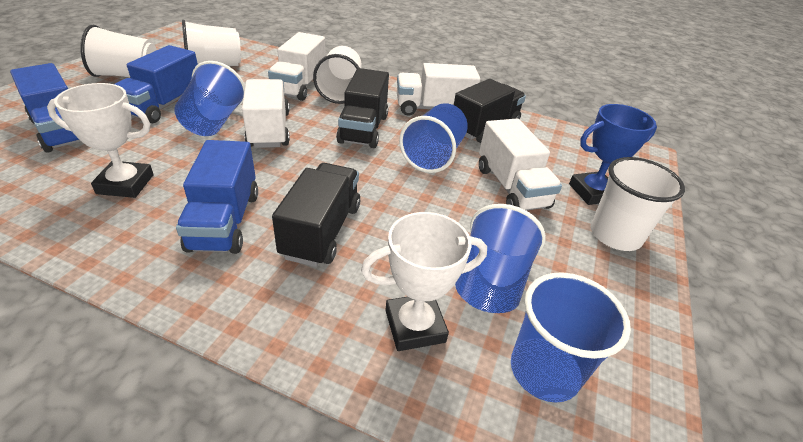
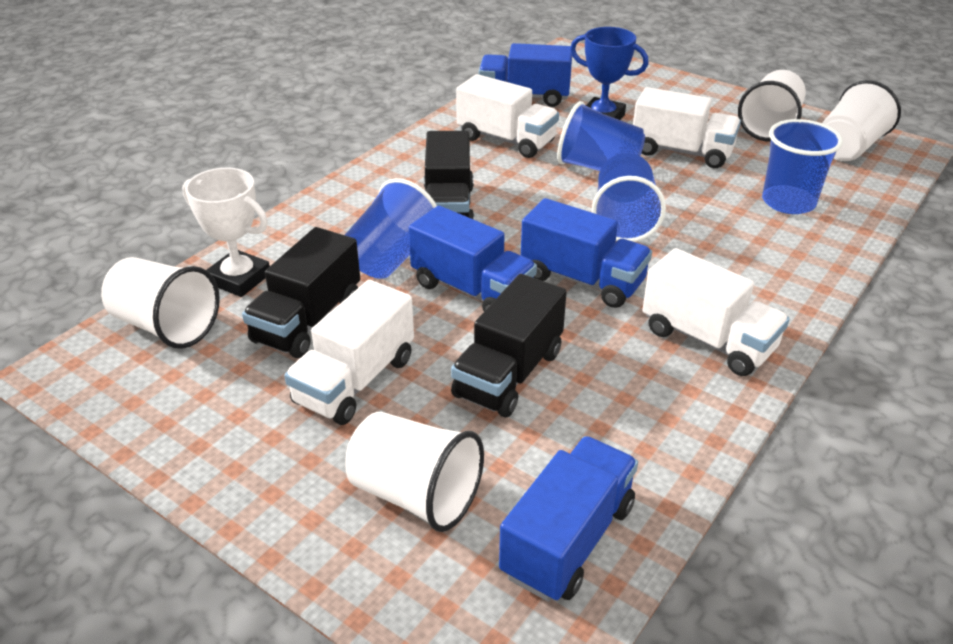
blue truck: 3 -> 4
white trophy: 2 -> 1

